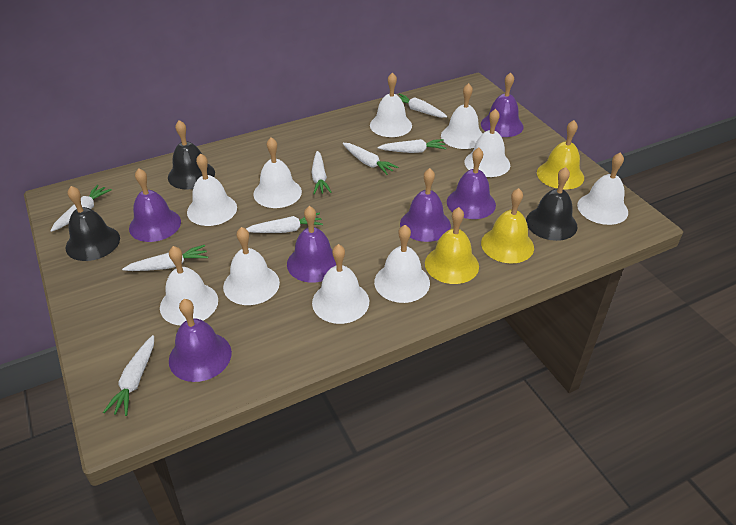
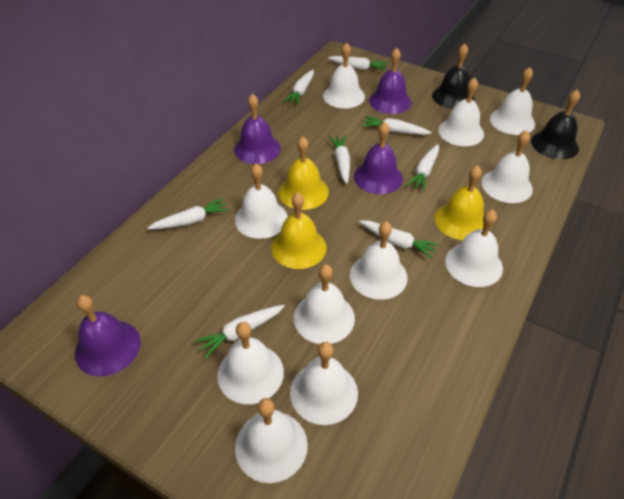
black bell: 3 -> 2
purple bell: 6 -> 4
white bell: 10 -> 11

